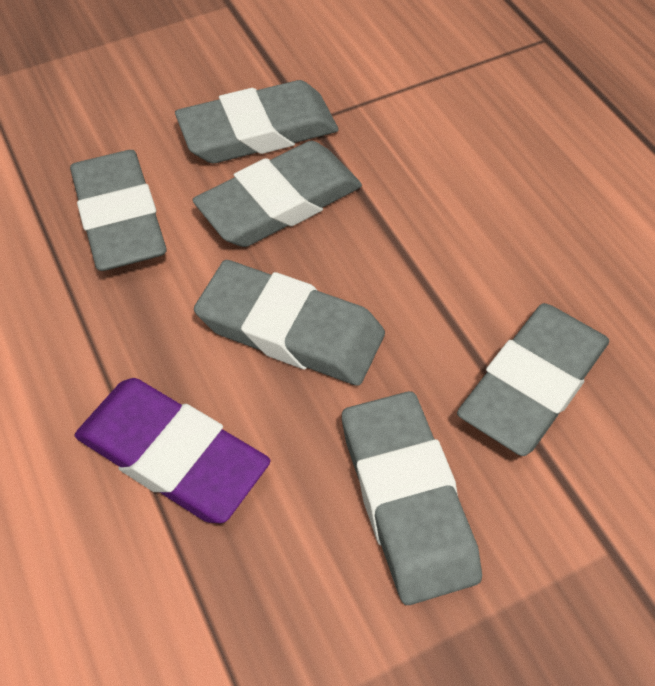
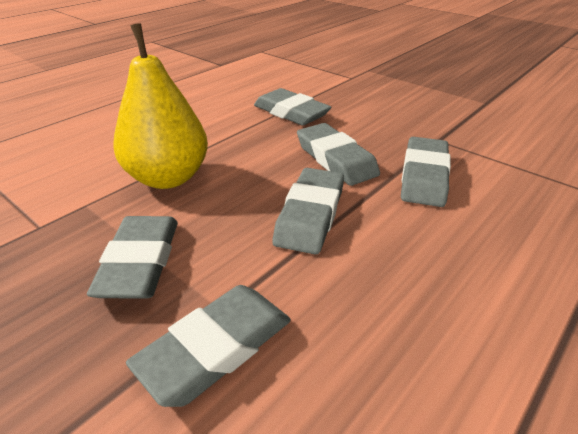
purple eraser: 1 -> 0
yellow pear: 0 -> 1

